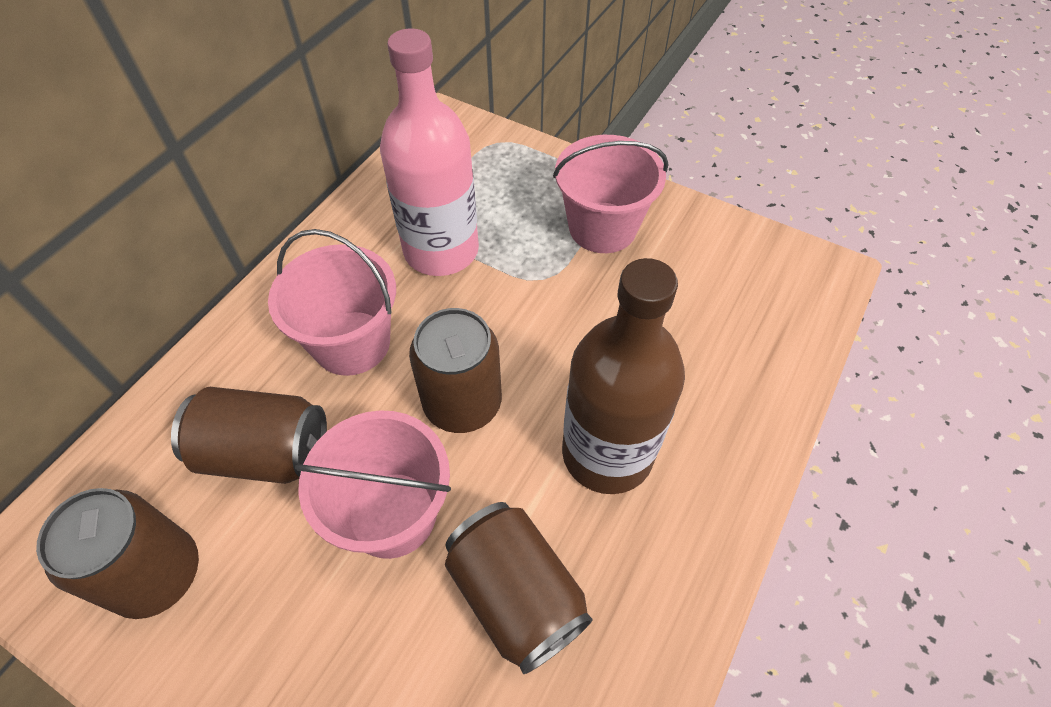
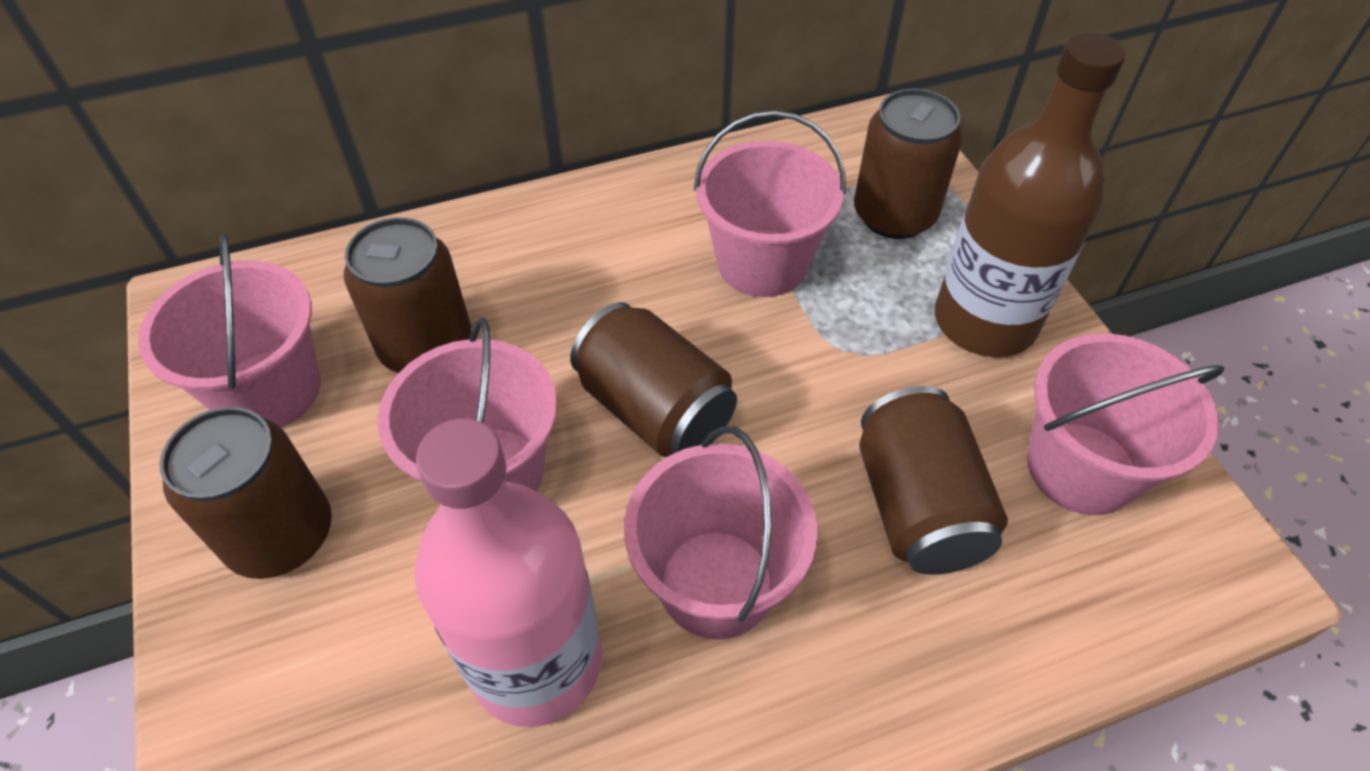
brown can: 4 -> 5
pink bucket: 3 -> 5

